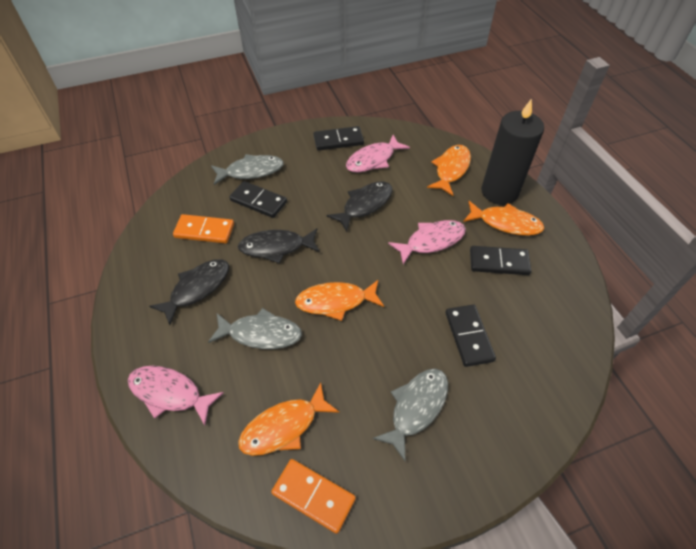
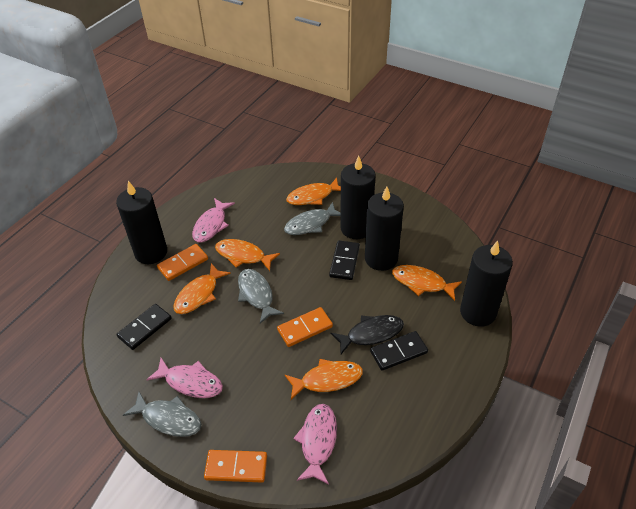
black candle: 1 -> 4
black domino: 4 -> 3
black fish: 3 -> 1
orange domino: 2 -> 3
orange fish: 4 -> 5

